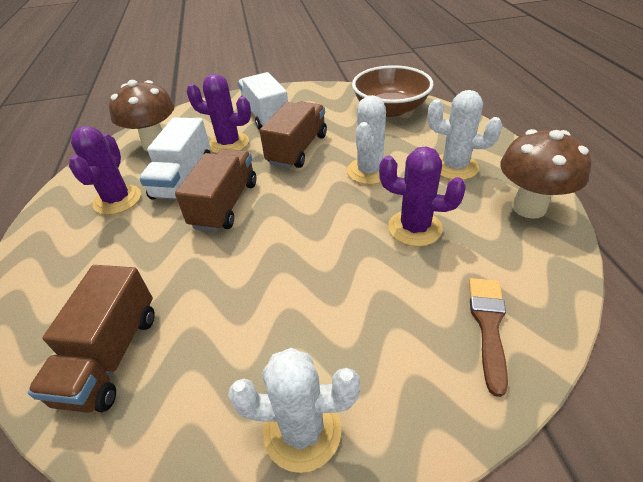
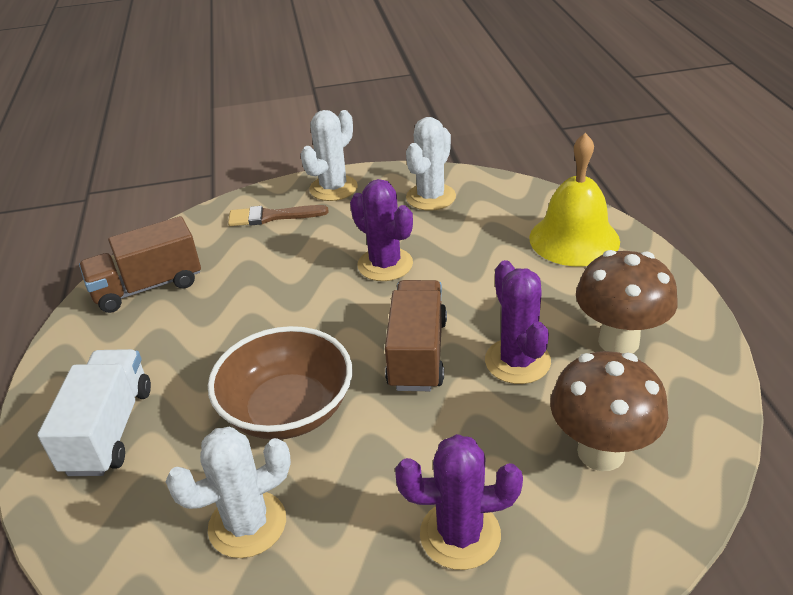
brown truck: 3 -> 2
white truck: 2 -> 1
yellow bell: 0 -> 1

